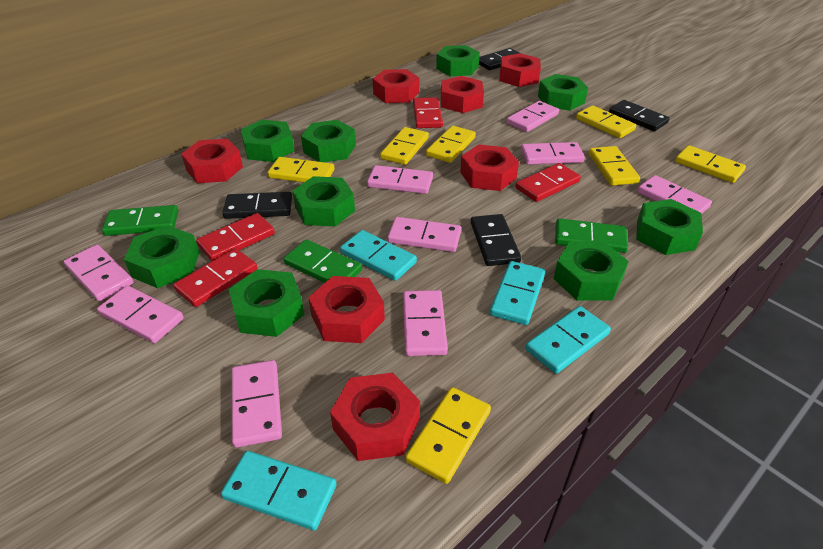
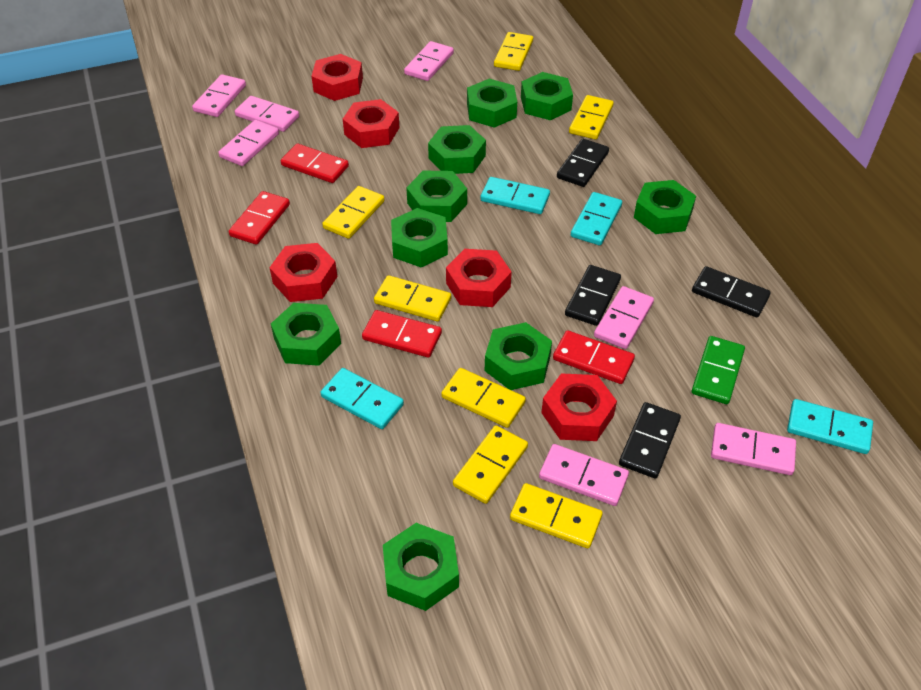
green domino: 3 -> 1
pink domino: 9 -> 7
red nut: 7 -> 5

